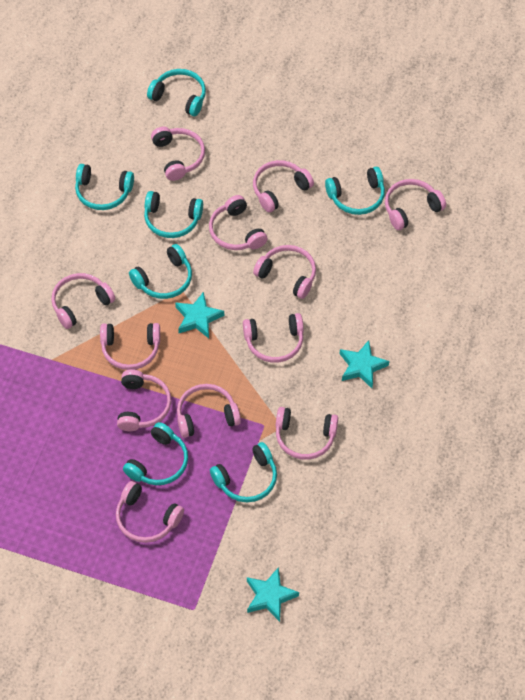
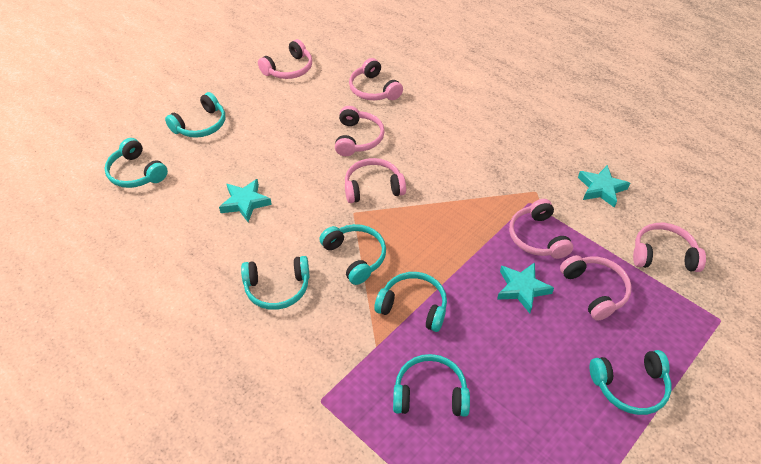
pink headphones: 12 -> 7

